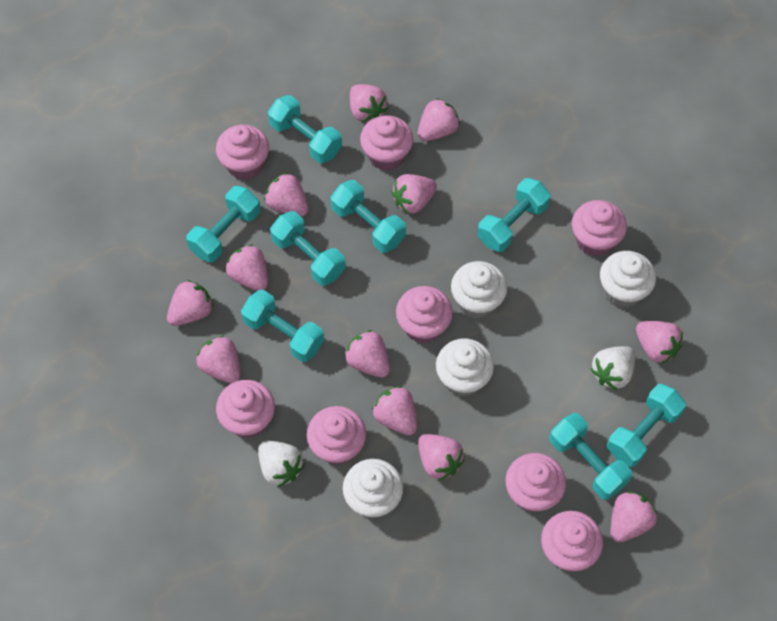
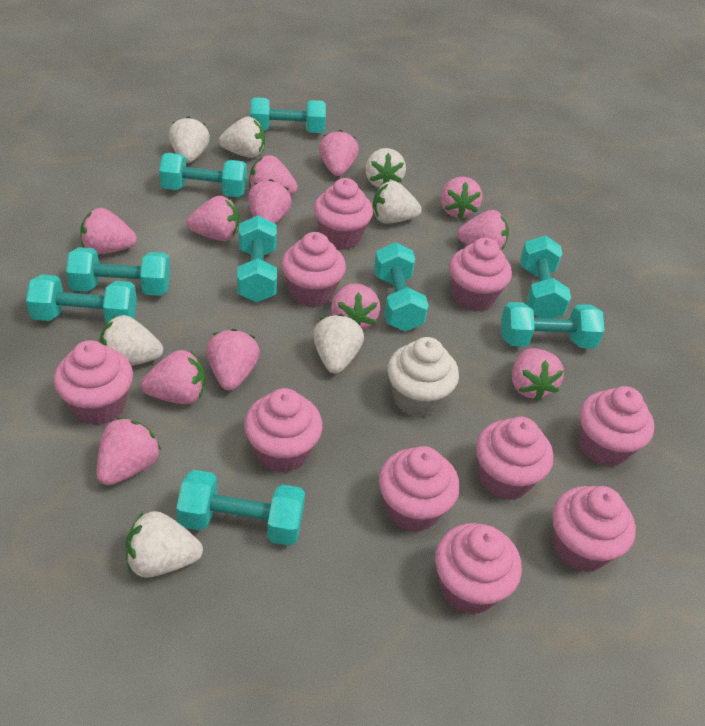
pink cupcake: 8 -> 10
turquoise dumbbell: 8 -> 9
white cupcake: 4 -> 1
white strawberry: 2 -> 7

